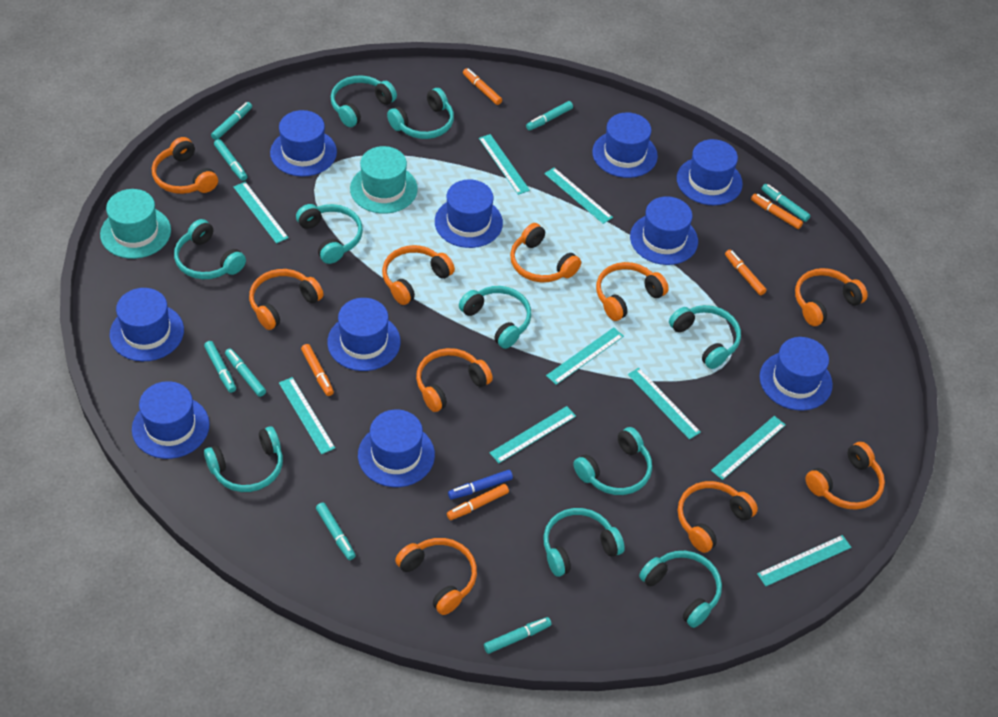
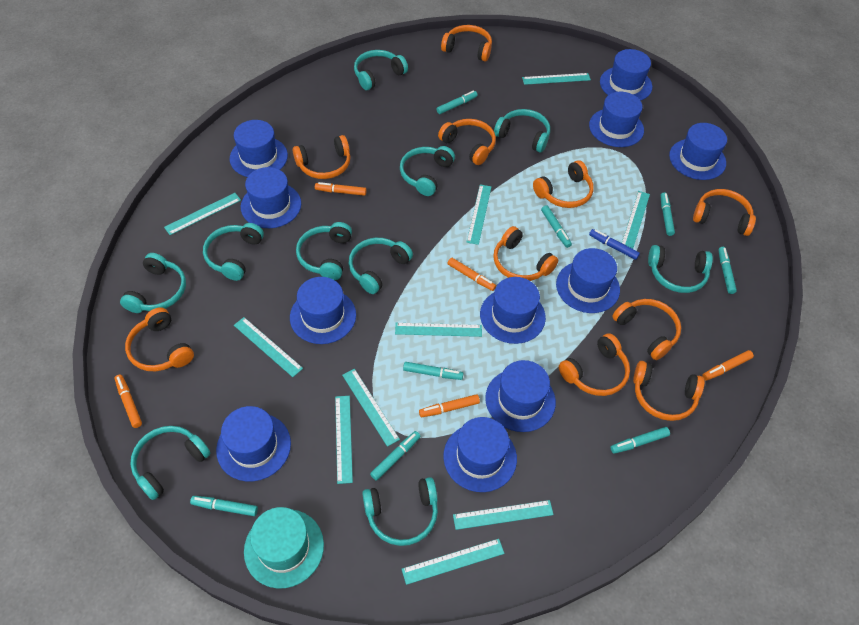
blue hat: 10 -> 11
turquoise hat: 2 -> 1
turquoise ruler: 9 -> 10

